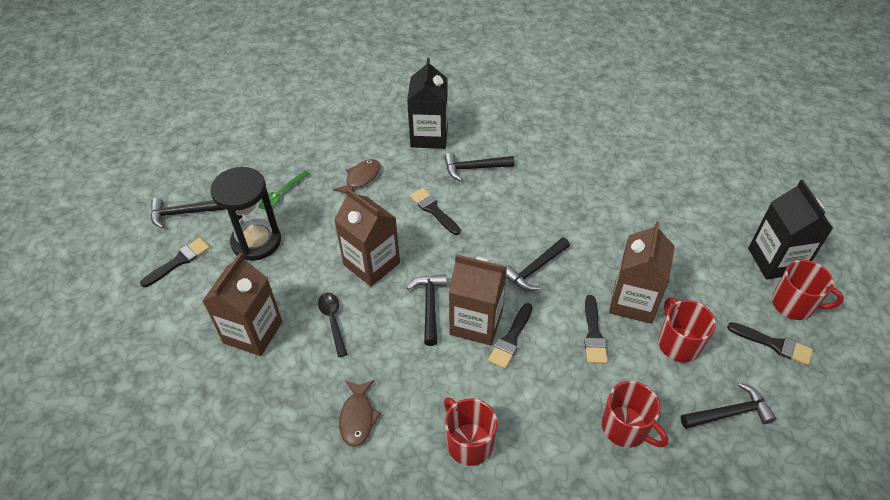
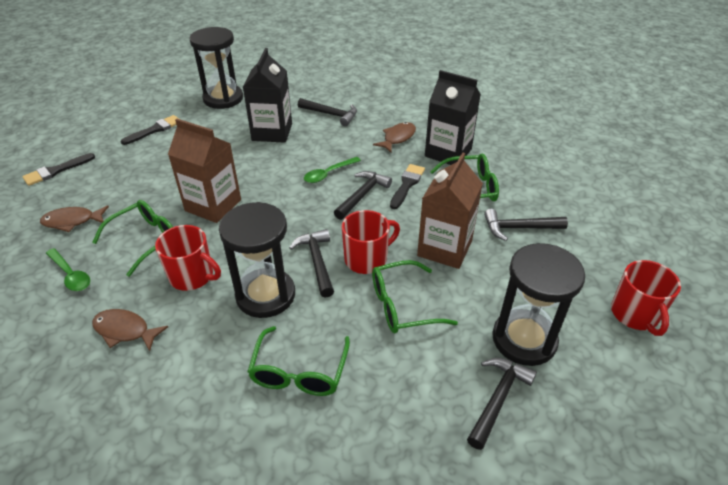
black brush: 5 -> 3
black hourglass: 1 -> 3
black spoon: 1 -> 0
brown carton: 4 -> 2
brown fish: 2 -> 3
green glasses: 0 -> 4
green spoon: 1 -> 2
red mug: 4 -> 3

